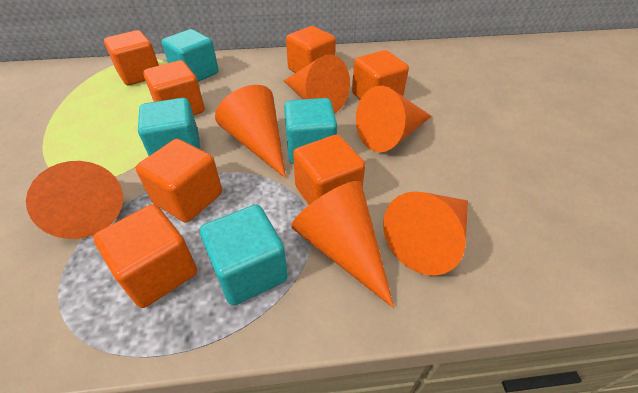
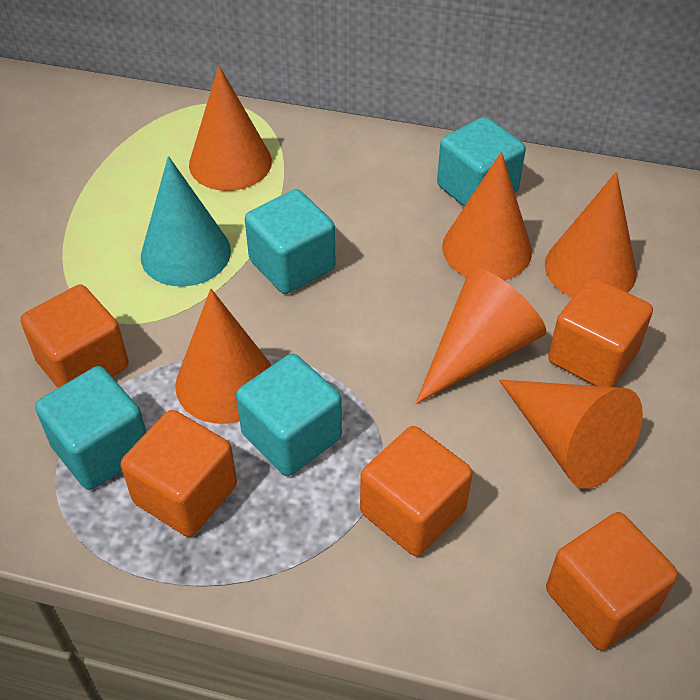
orange cube: 7 -> 5
turquoise cone: 0 -> 1

